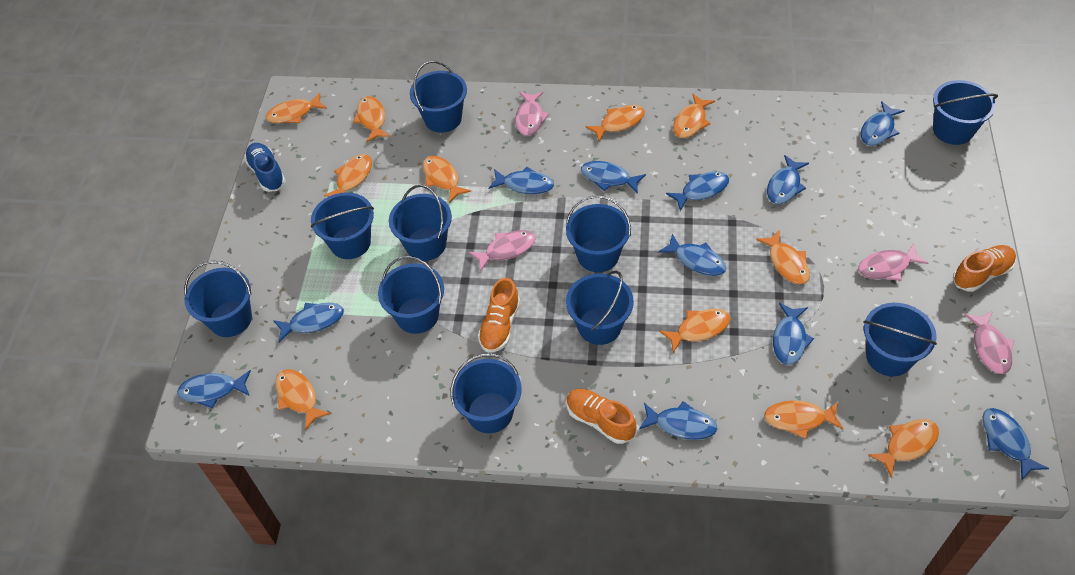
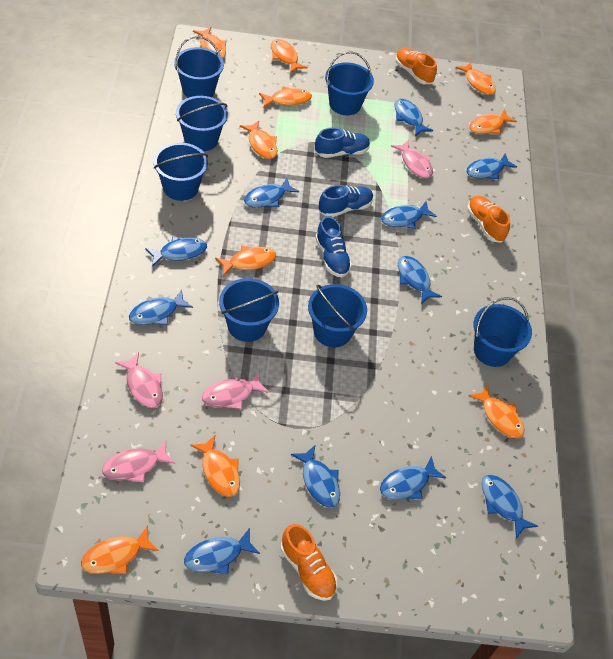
blue bucket: 10 -> 7
blue shoe: 1 -> 3
orange fish: 11 -> 10

